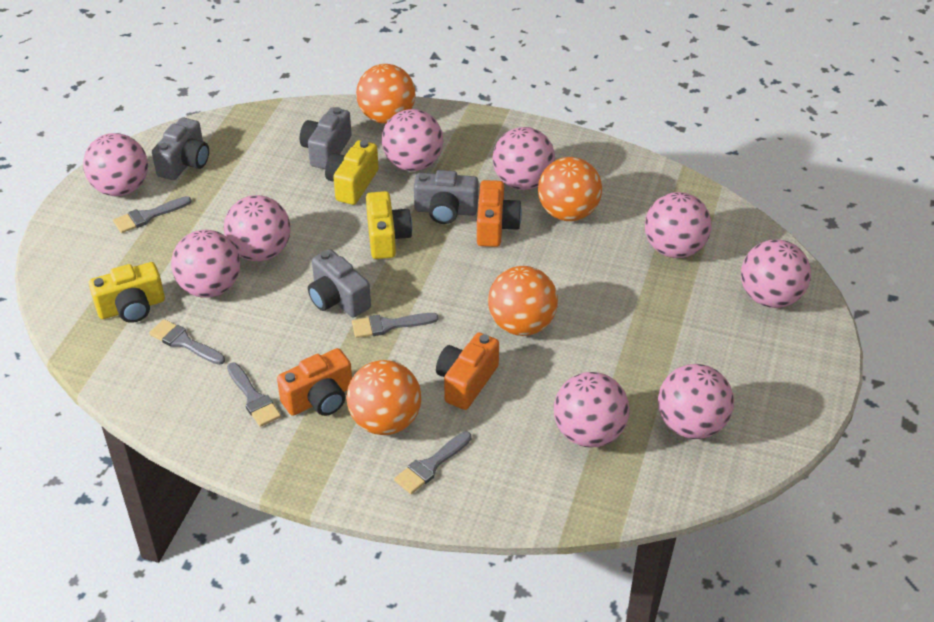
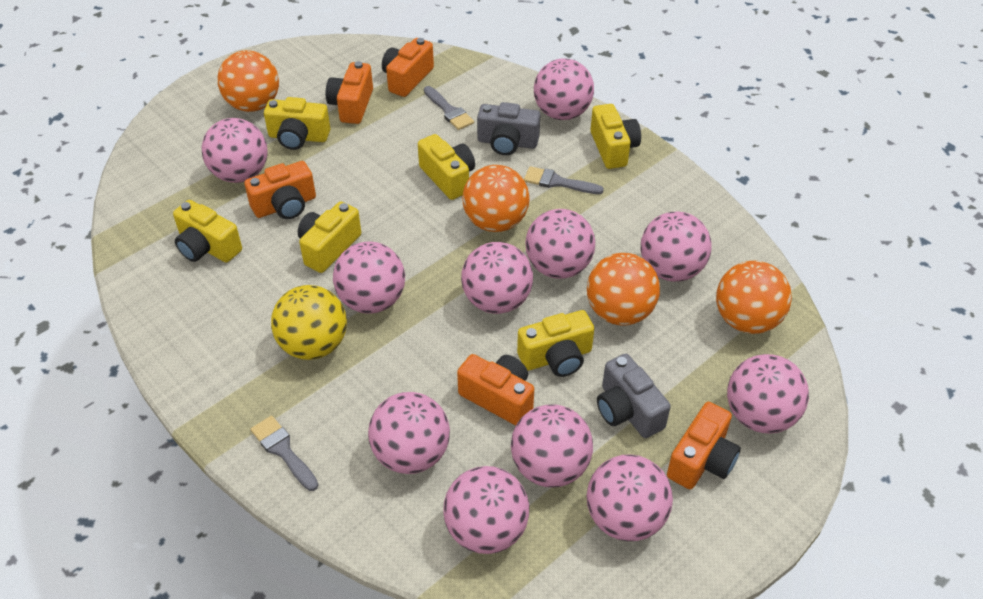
grey brush: 5 -> 3
grey camera: 4 -> 2
orange camera: 3 -> 5
pink ball: 9 -> 11
yellow ball: 0 -> 1
yellow camera: 3 -> 6

